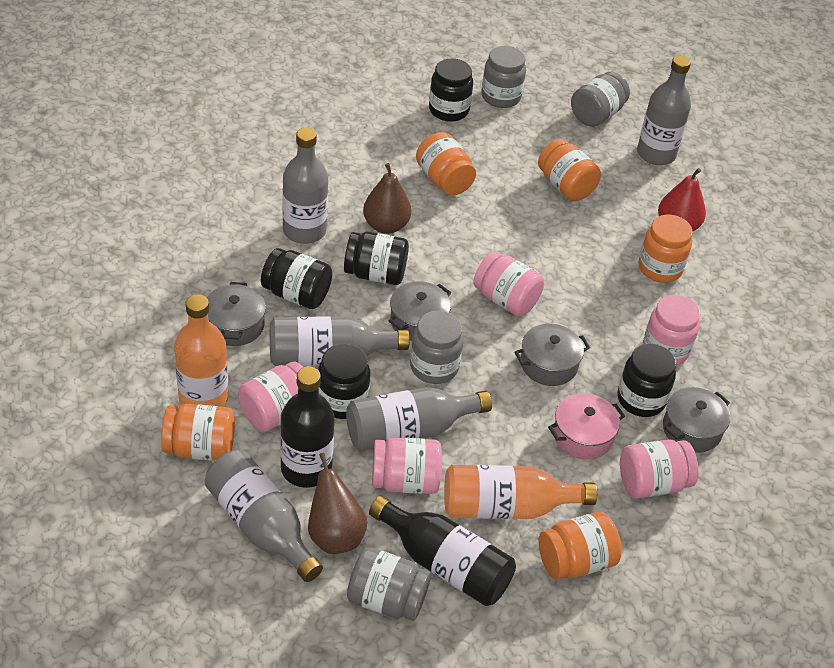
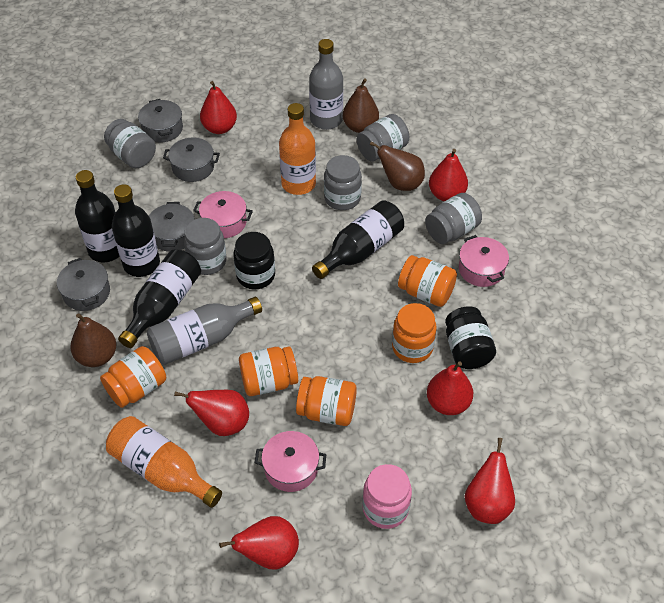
black bottle: 2 -> 4
black jar: 5 -> 2
brown pear: 2 -> 3
grey bottle: 5 -> 2
grey jar: 4 -> 5
pink jar: 5 -> 1
pink pot: 1 -> 3
red pear: 1 -> 6

